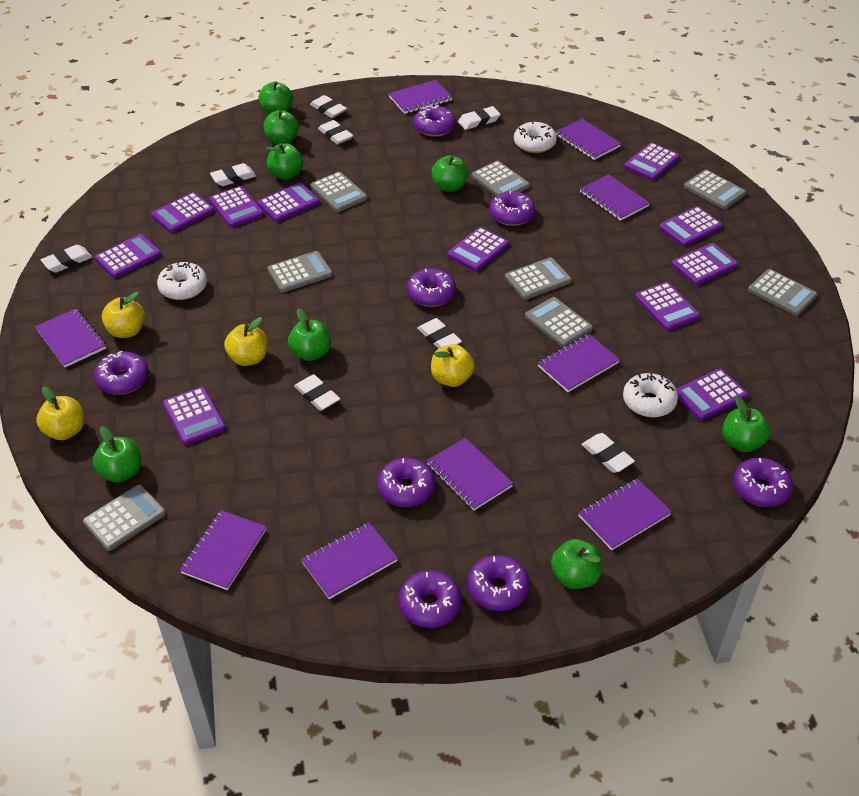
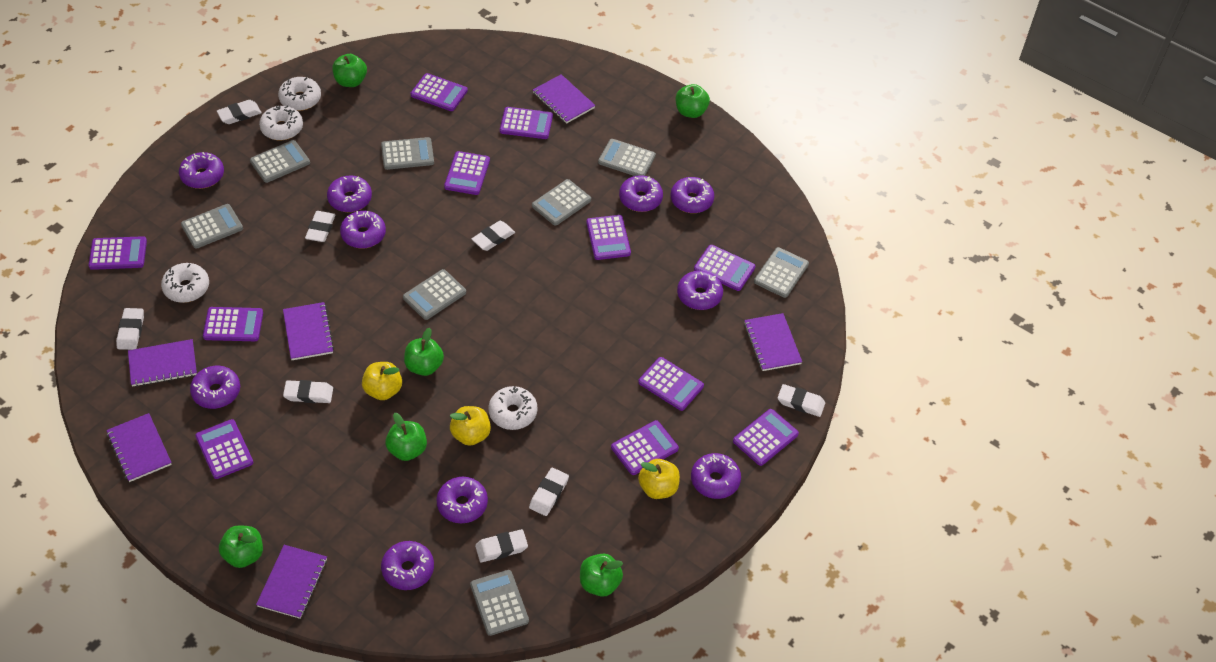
green apple: 8 -> 6
purple donut: 8 -> 10
purple notebook: 9 -> 6
white donut: 3 -> 4
yellow apple: 4 -> 3

